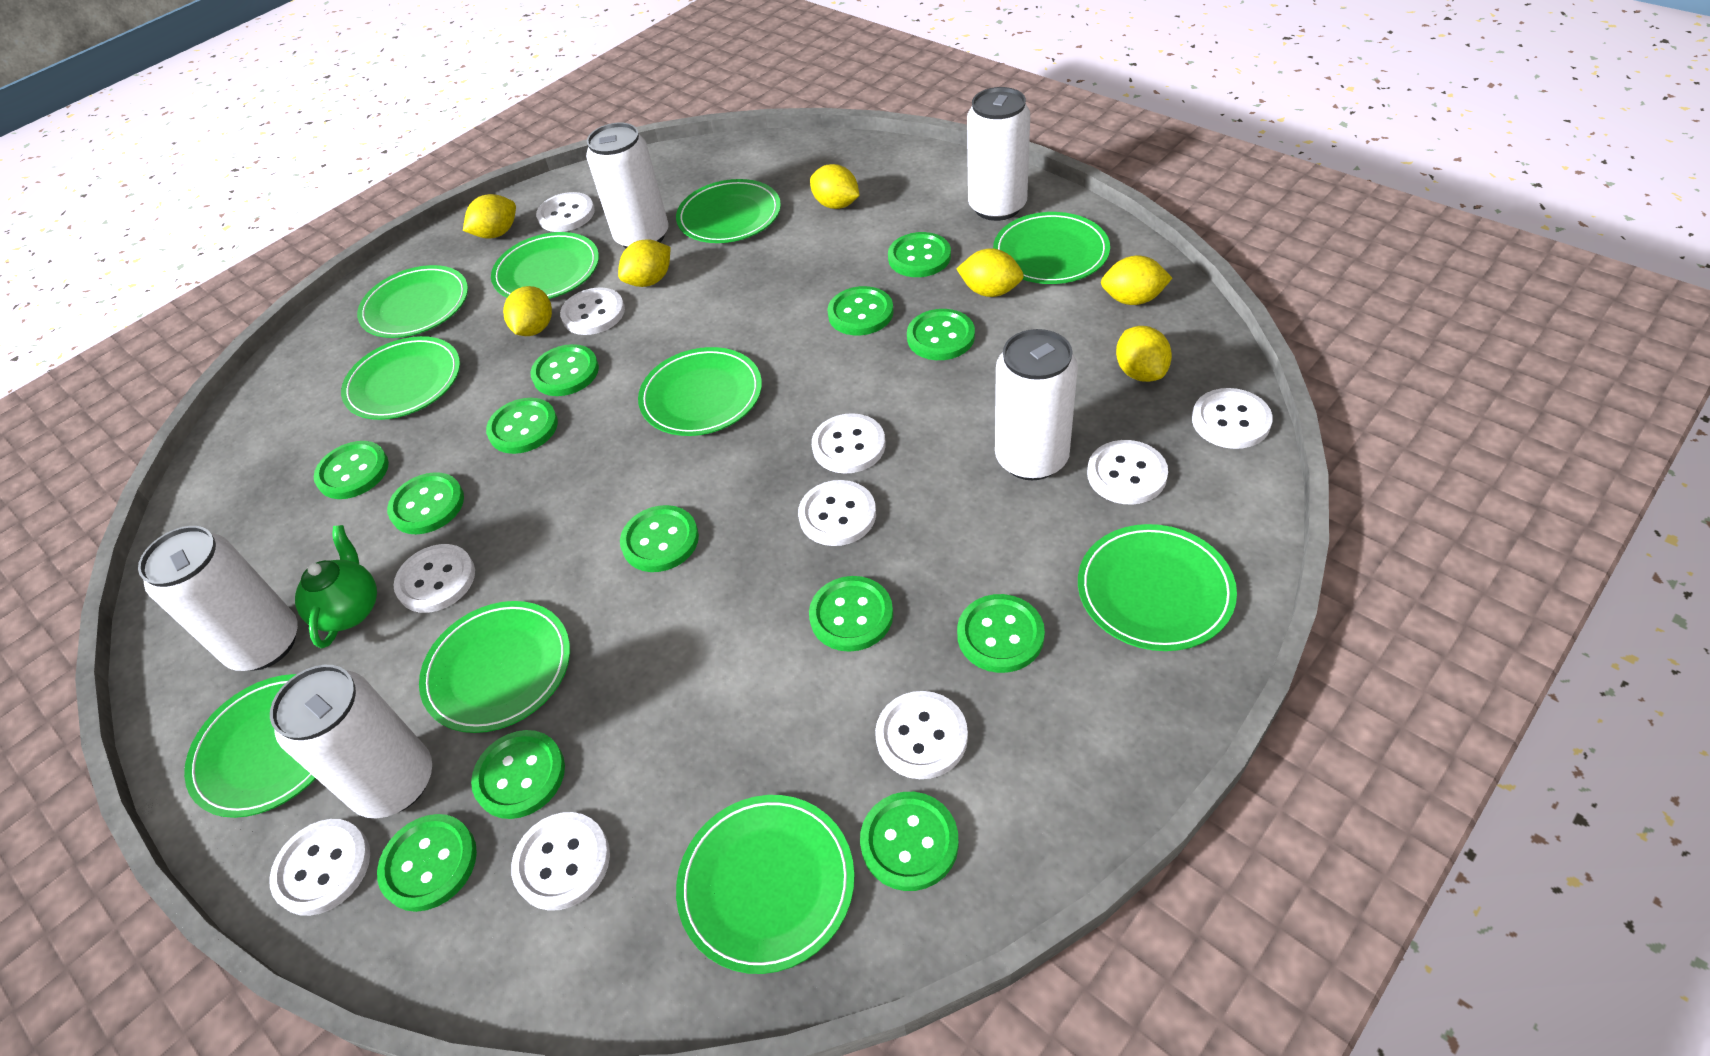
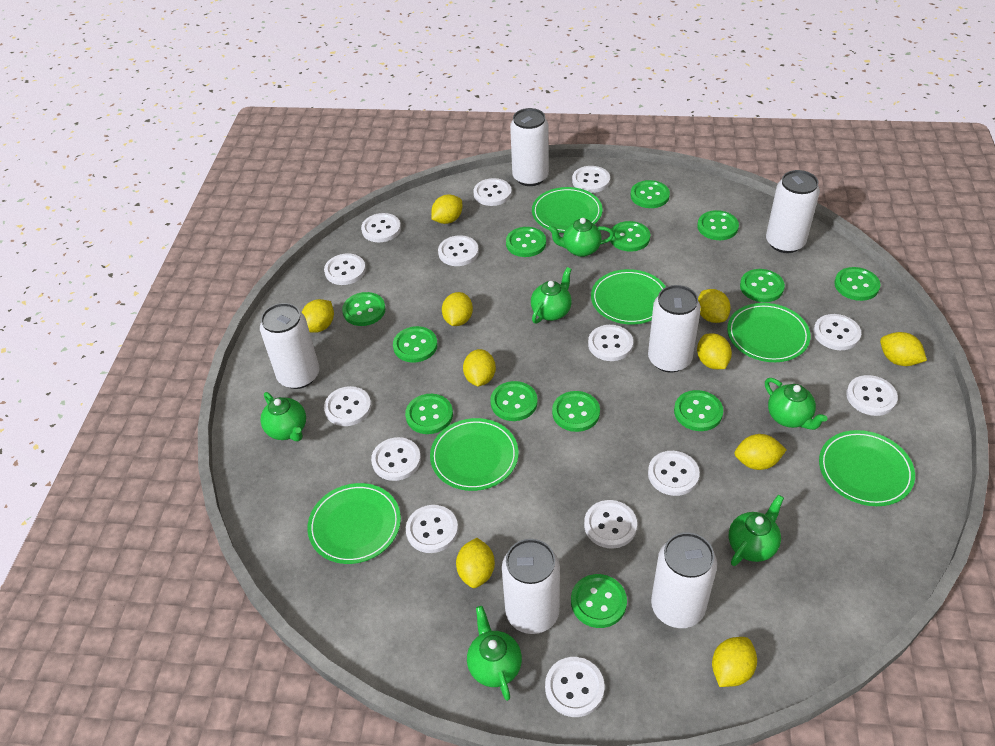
green plate: 10 -> 6
green teapot: 1 -> 6
white button: 10 -> 14
white can: 5 -> 6
yellow lemon: 7 -> 10

